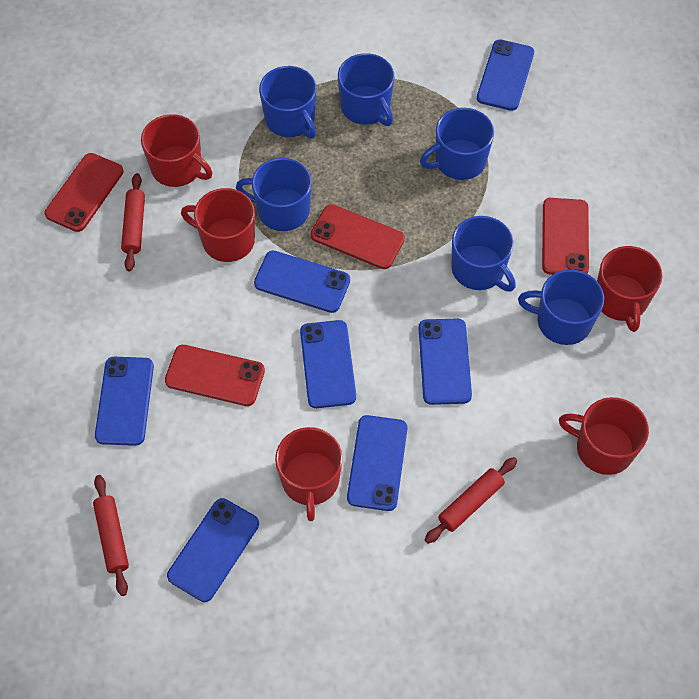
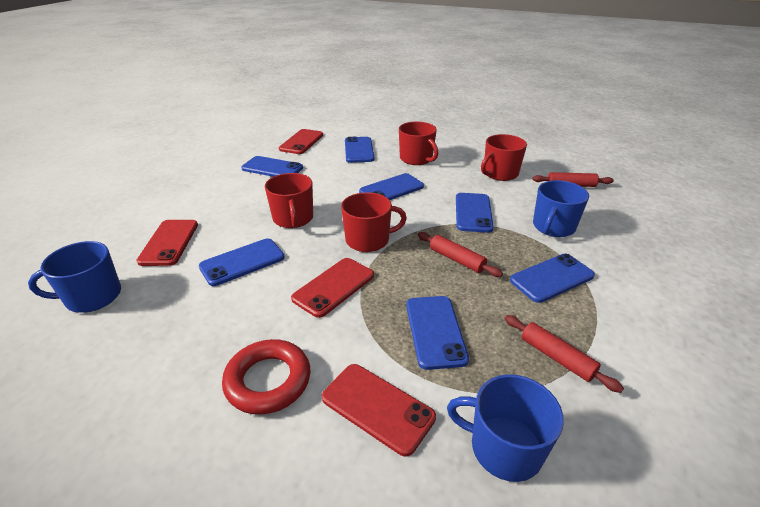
blue mug: 6 -> 3
red mug: 5 -> 4
red ring: 0 -> 1

